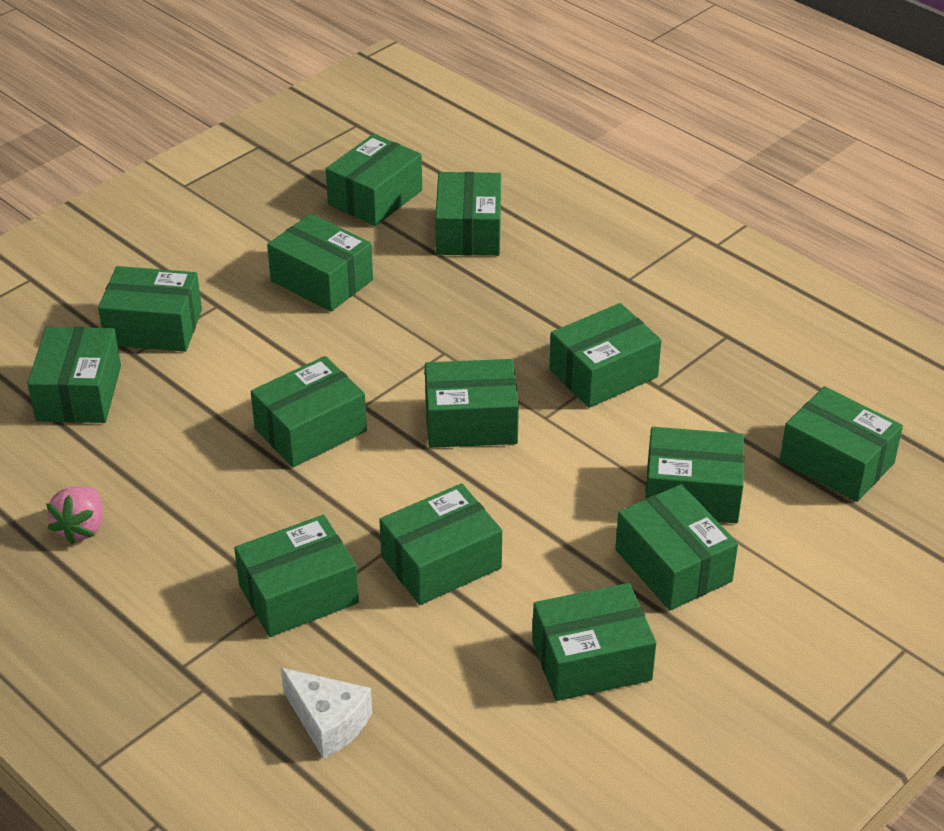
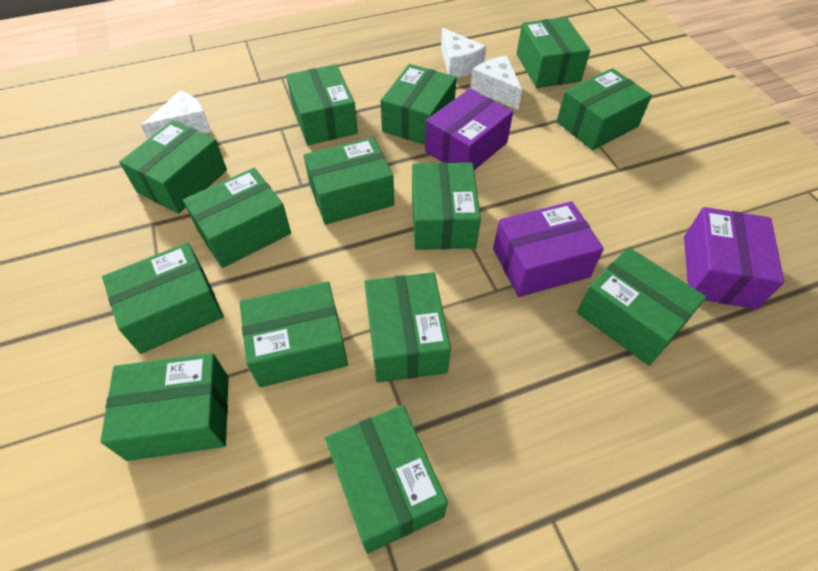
pink strawberry: 1 -> 0
purple box: 0 -> 3
white cheese: 1 -> 3

